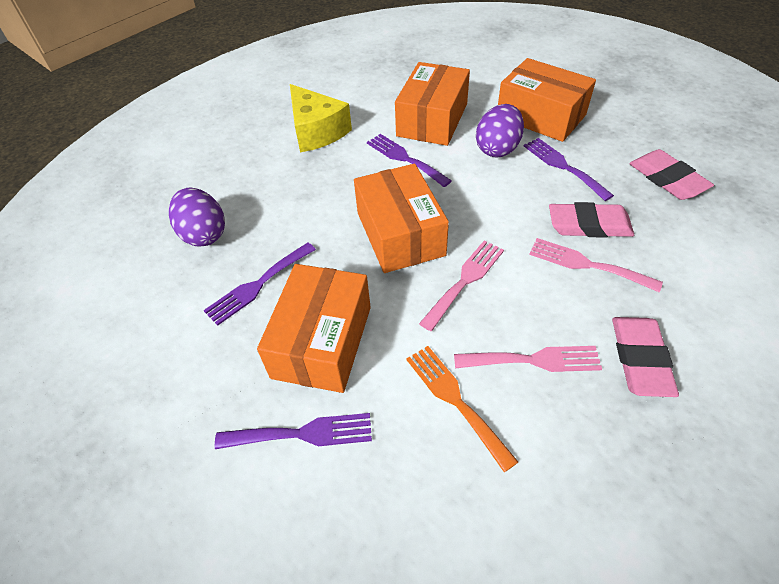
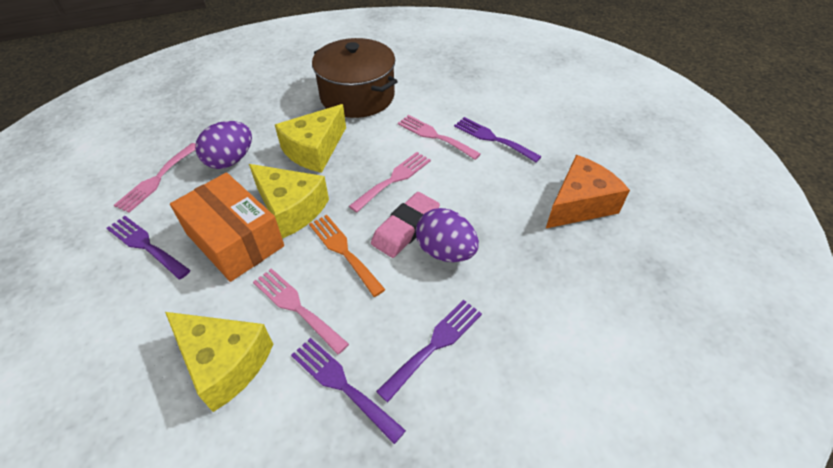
brown pot: 0 -> 1
orange box: 4 -> 1
orange cheese: 0 -> 1
pink eraser: 3 -> 1
pink fork: 3 -> 4
yellow cheese: 1 -> 3

